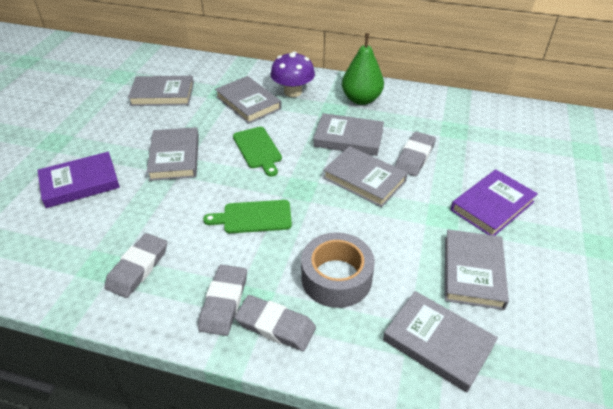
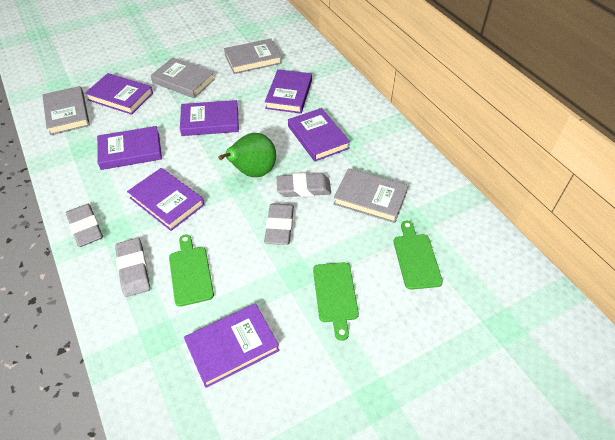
green cutting board: 2 -> 3
grey book: 7 -> 4
grey tape: 1 -> 0
purple book: 2 -> 7
purple mushroom: 1 -> 0

